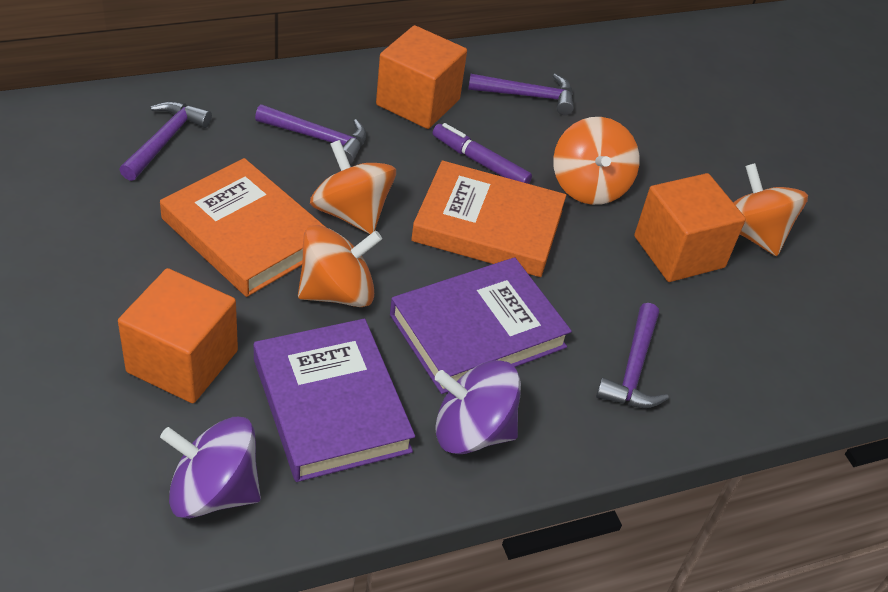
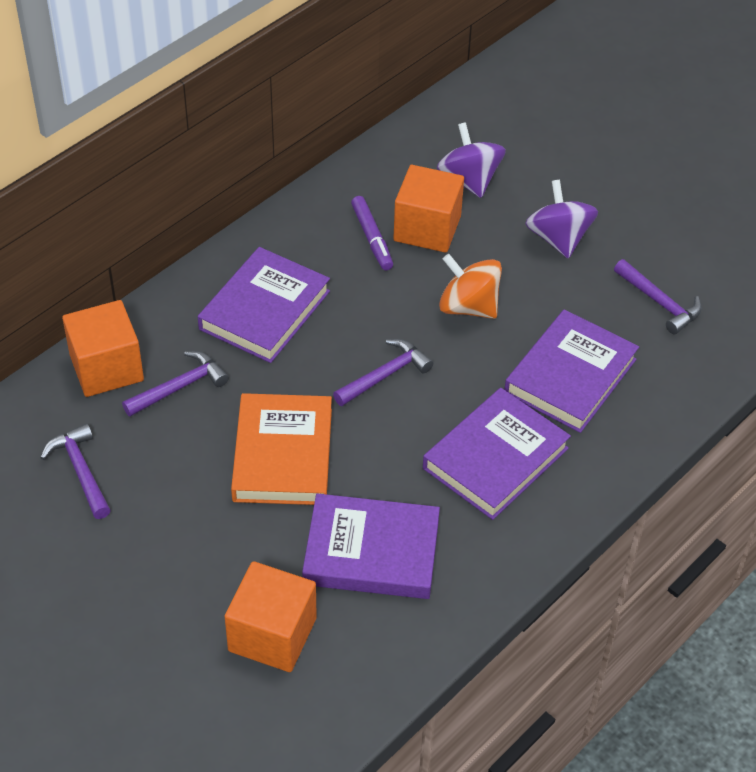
orange book: 2 -> 1
orange spinning top: 4 -> 1
purple book: 2 -> 4

